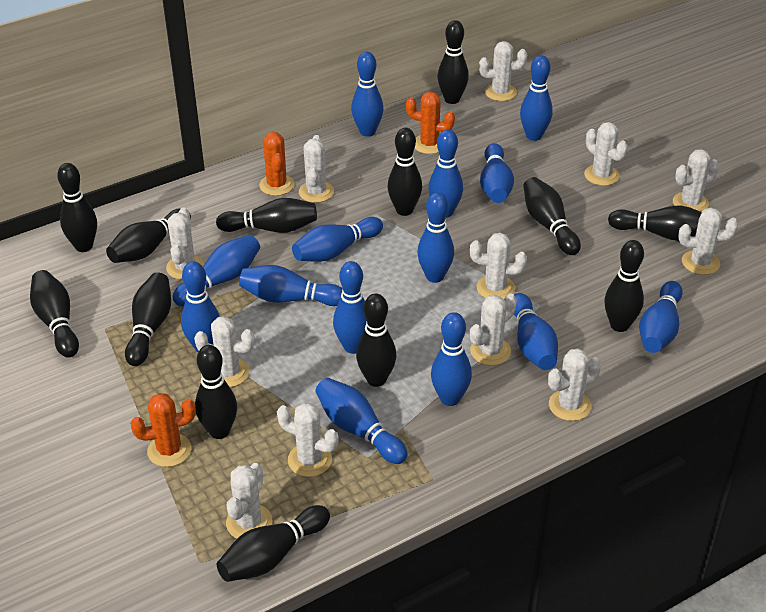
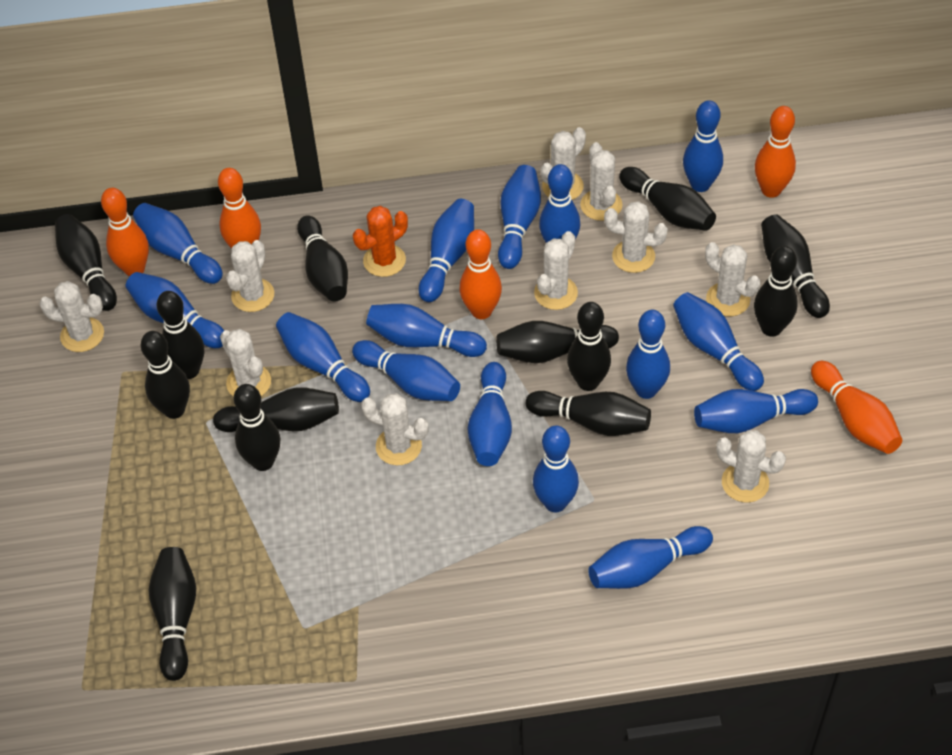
blue bowling pin: 14 -> 15
orange bowling pin: 0 -> 5
orange cactus: 3 -> 1
white cactus: 12 -> 10

